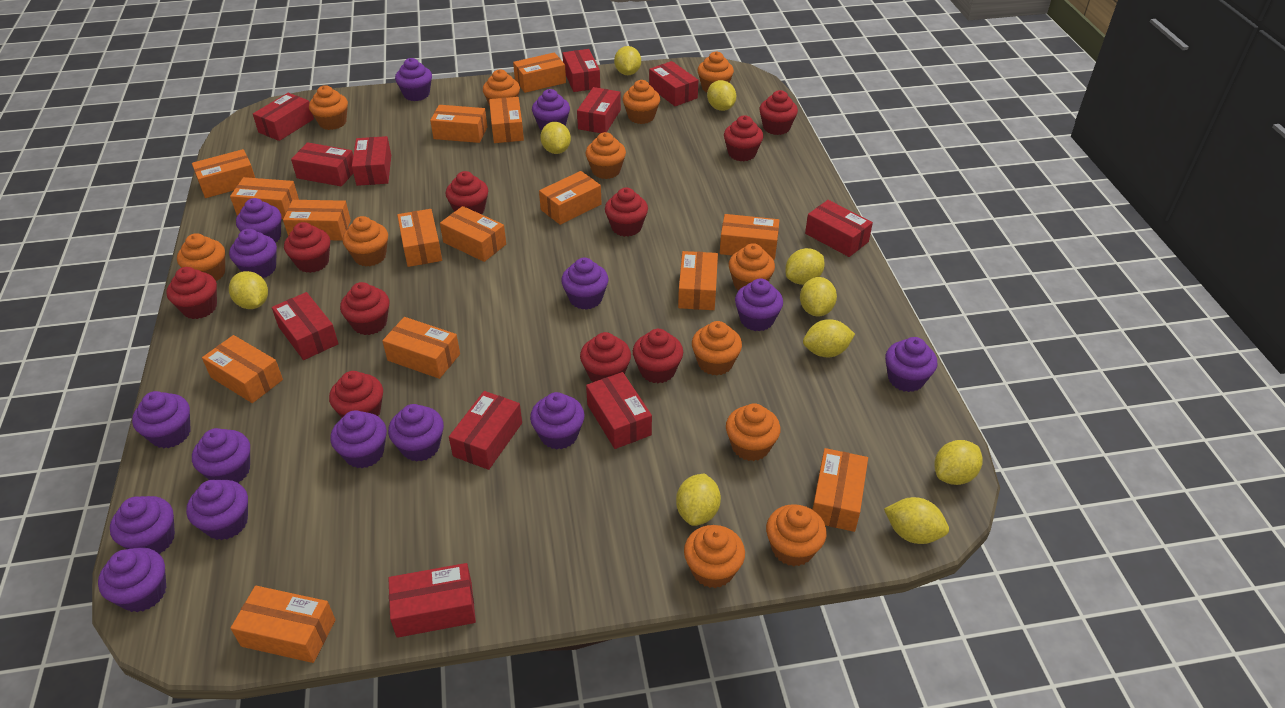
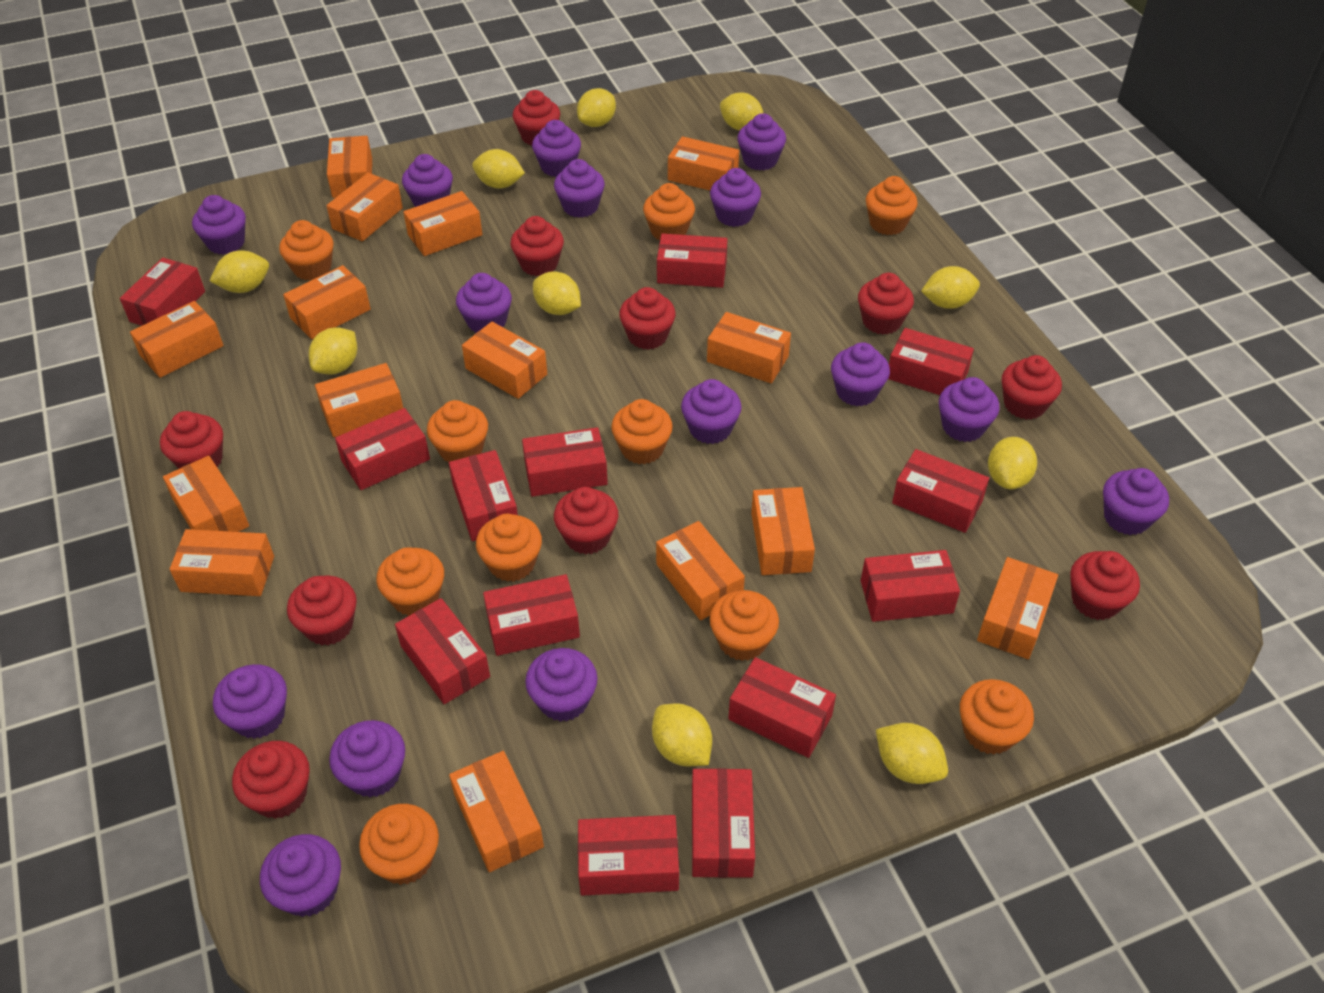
orange cupcake: 12 -> 10
red box: 11 -> 13

